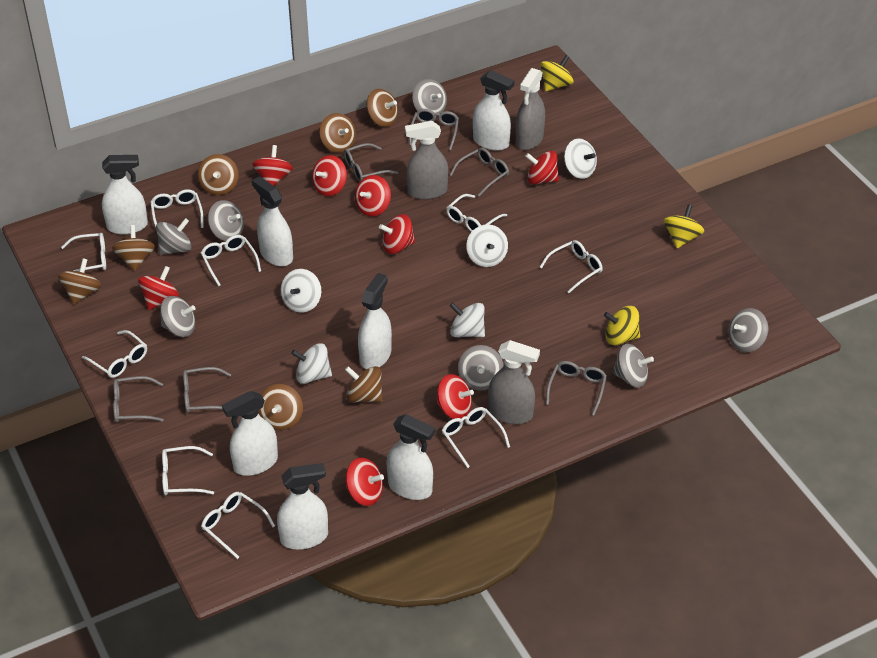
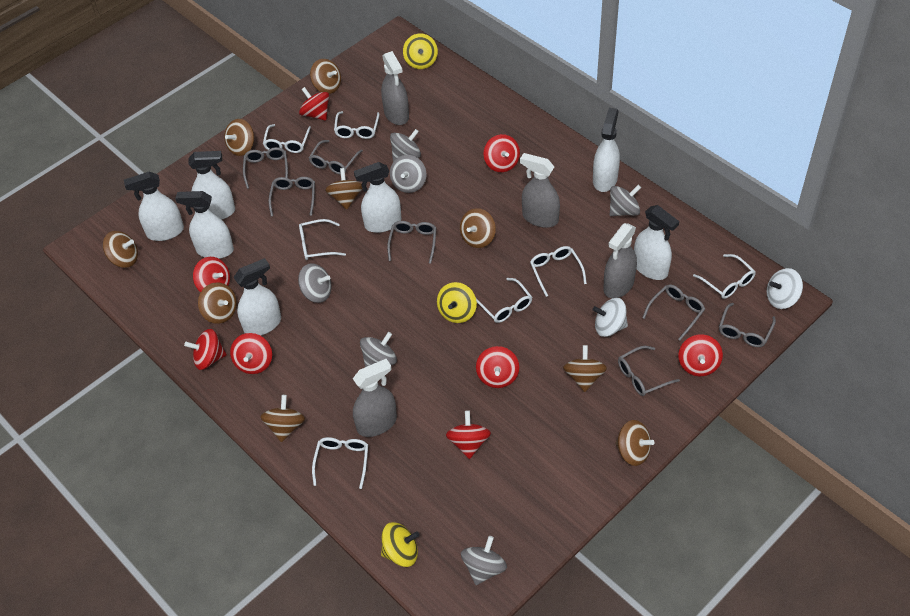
brown spinning top: 7 -> 9
grey glasses: 6 -> 7
grey spinning top: 7 -> 6
grey spray bottle: 3 -> 4
white glasses: 9 -> 7
white spinning top: 5 -> 2

